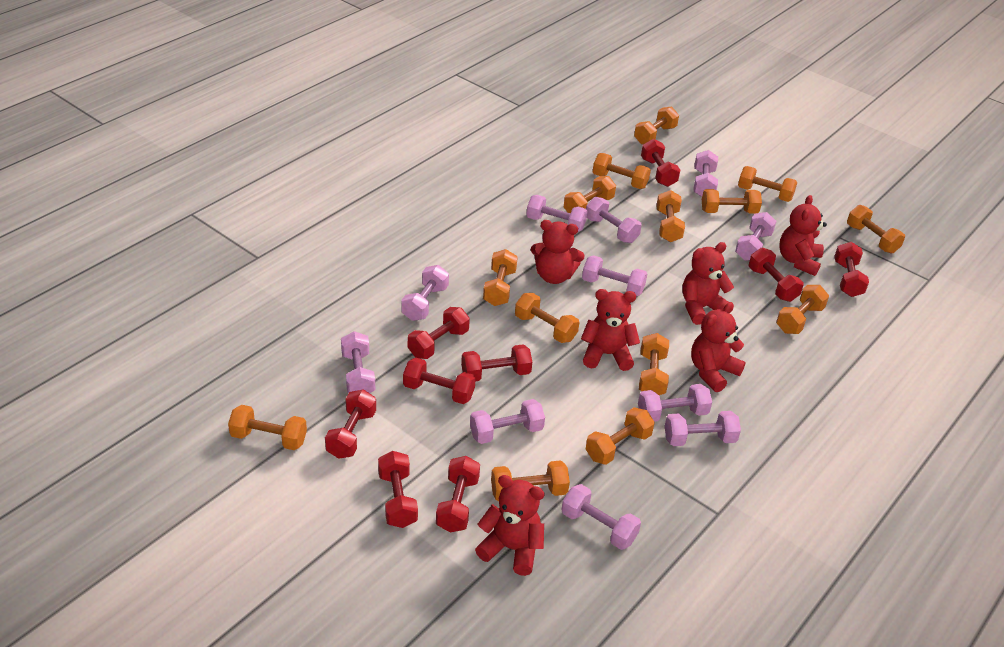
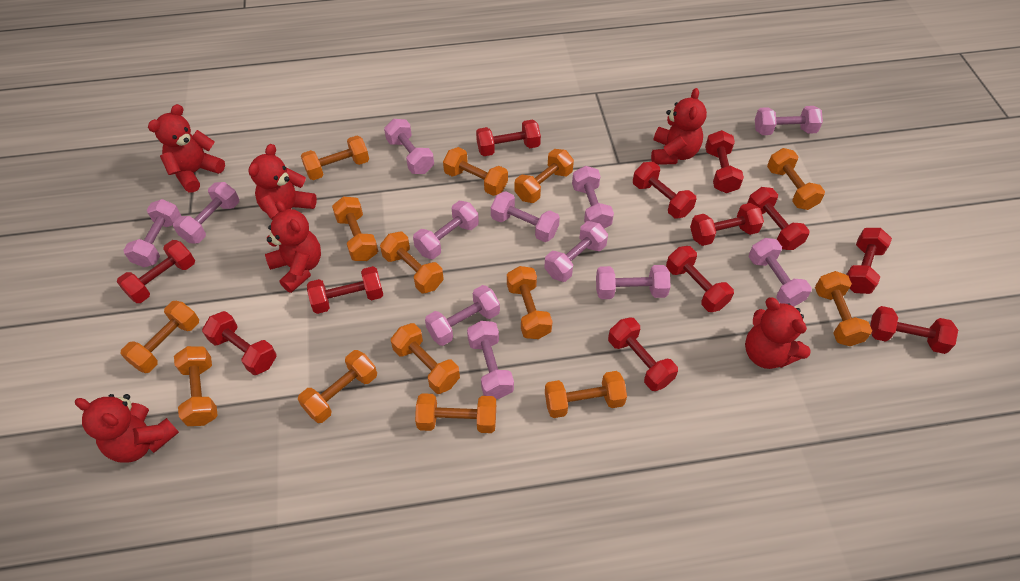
pink dumbbell: 11 -> 12
red dumbbell: 9 -> 12

